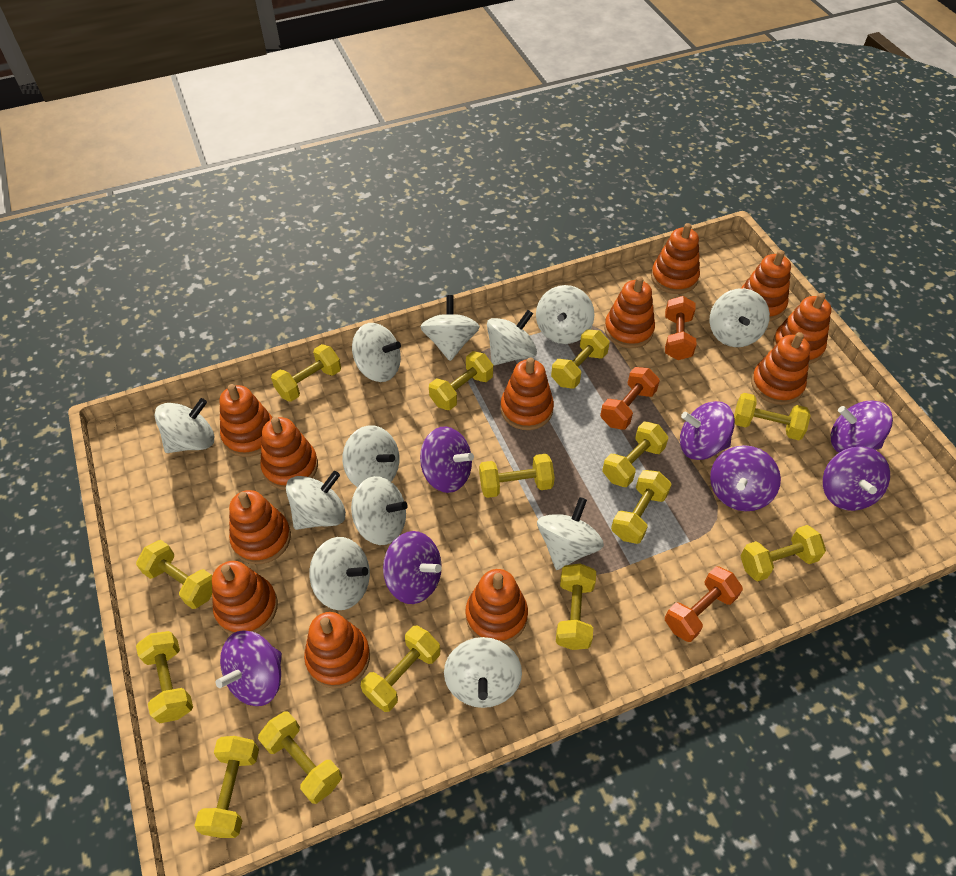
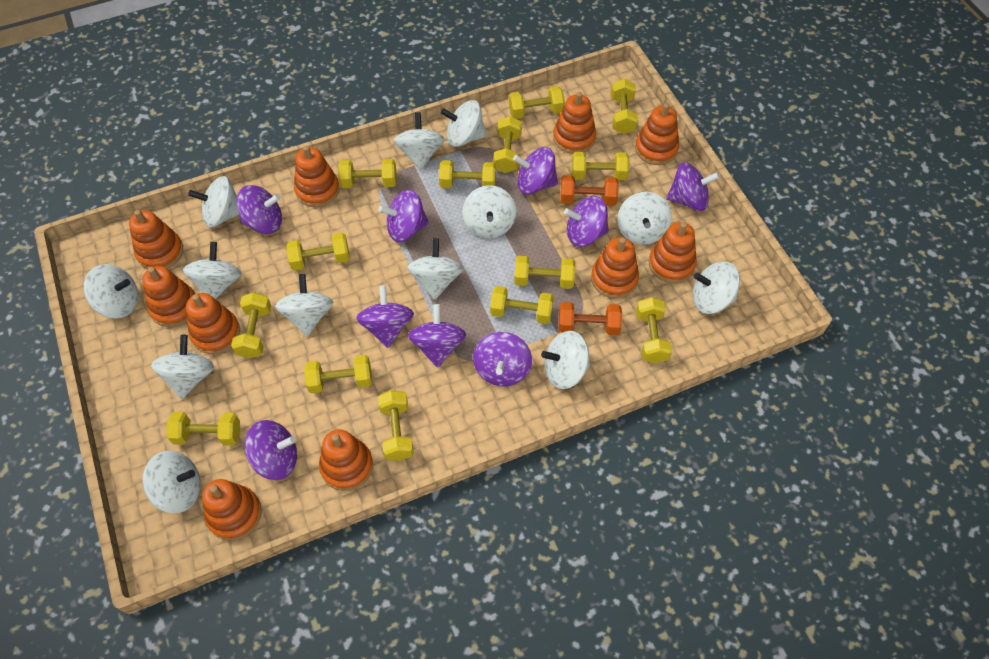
orange dumbbell: 3 -> 2
orange stacking toy: 12 -> 10
purple spinning top: 7 -> 9
white spinning top: 12 -> 13

